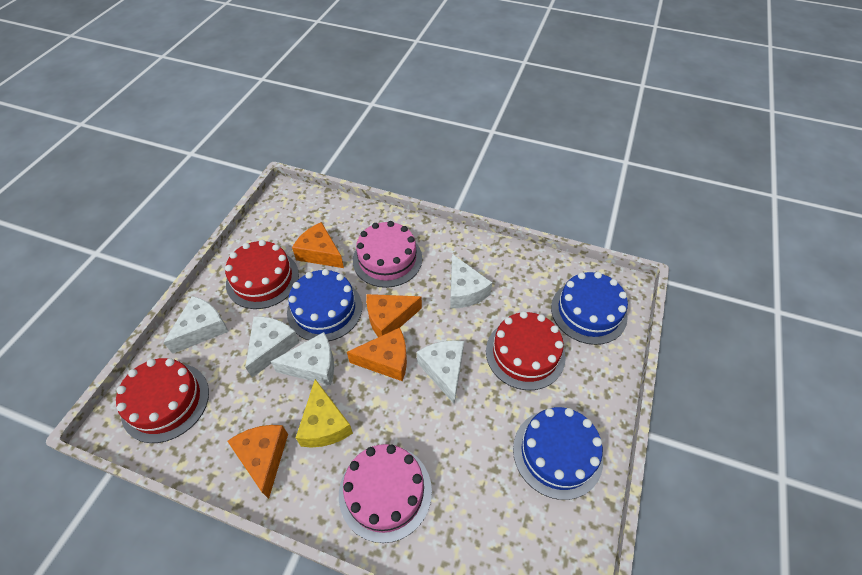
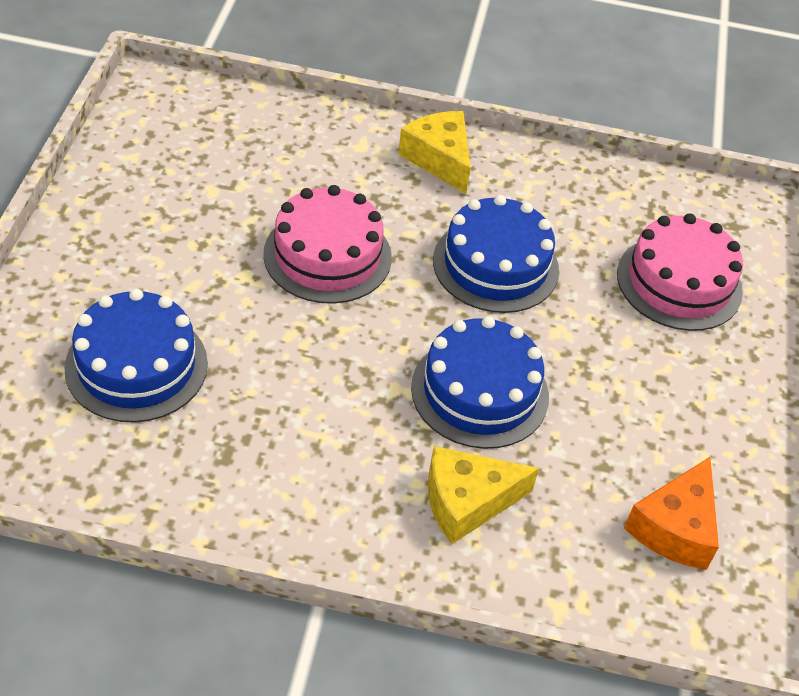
orange cheese: 4 -> 1
red cake: 3 -> 0
white cheese: 5 -> 0
yellow cheese: 1 -> 2

